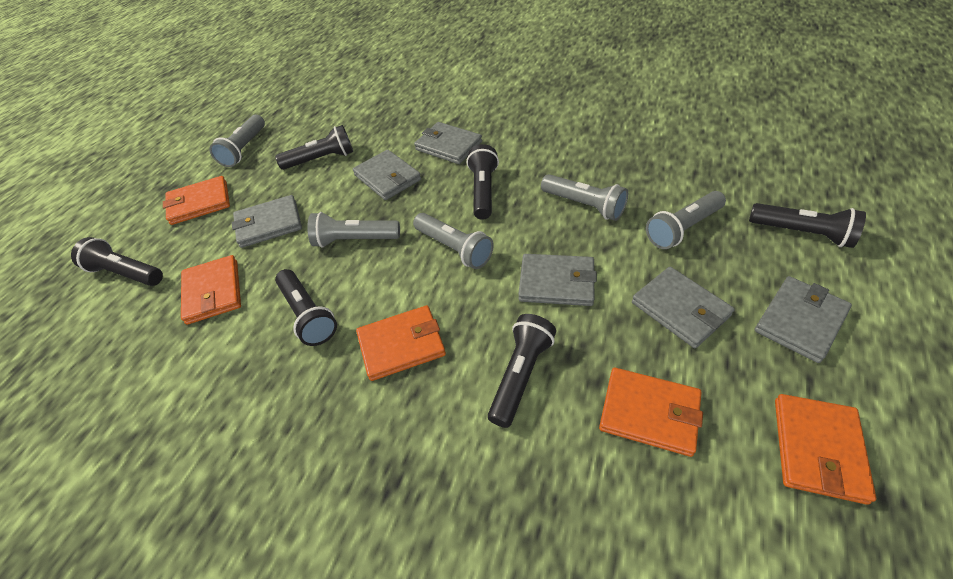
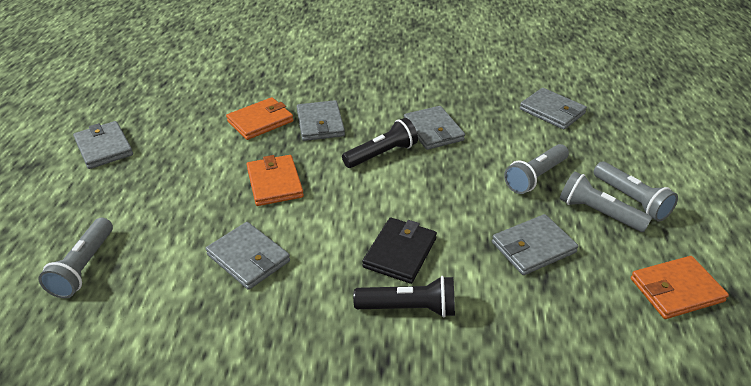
black flashlight: 6 -> 2
black wallet: 0 -> 1
grey flashlight: 5 -> 4
orange wallet: 5 -> 3

